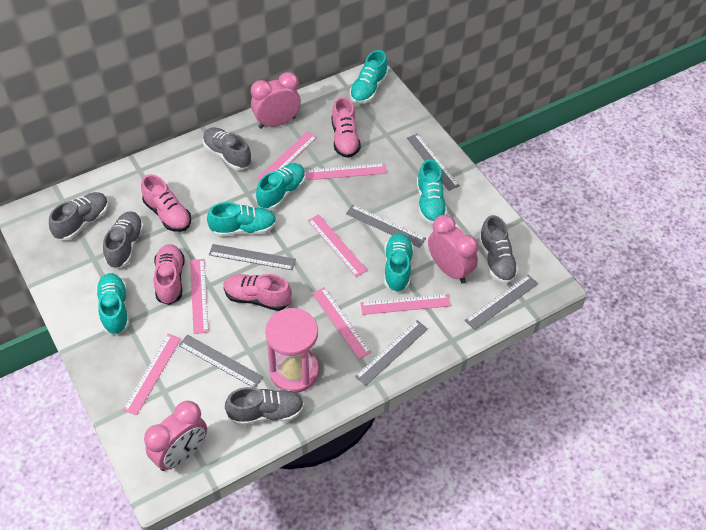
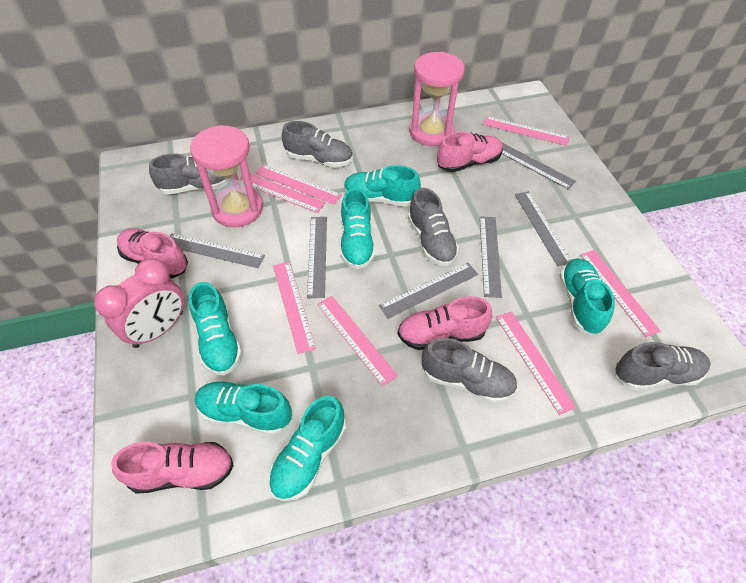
pink clock: 3 -> 1
pink hourglass: 1 -> 2

